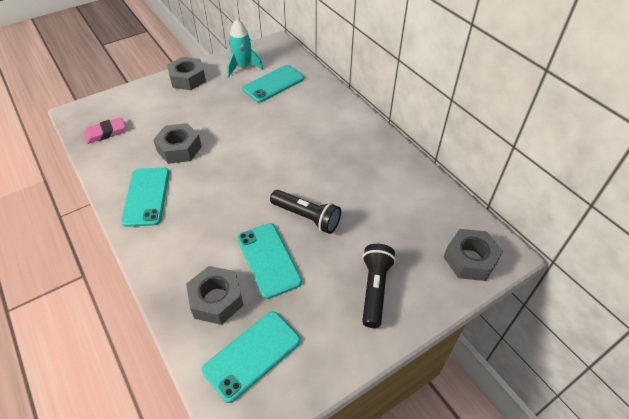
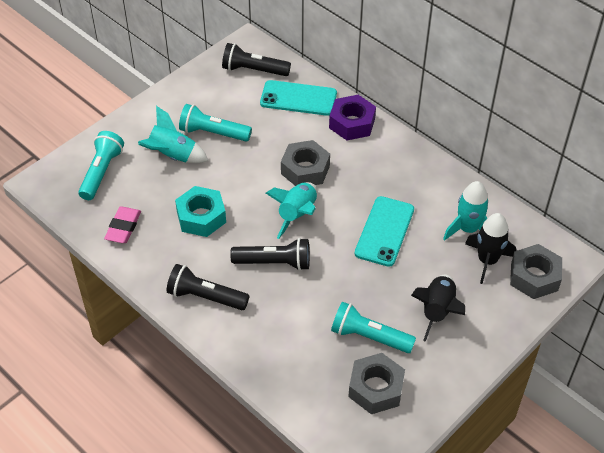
black flashlight: 2 -> 3
black rocket: 0 -> 2
grey nut: 4 -> 3
purple nut: 0 -> 1
turquoise flashlight: 0 -> 3
turquoise nut: 0 -> 1
turquoise phone: 4 -> 2
turquoise rocket: 1 -> 3

